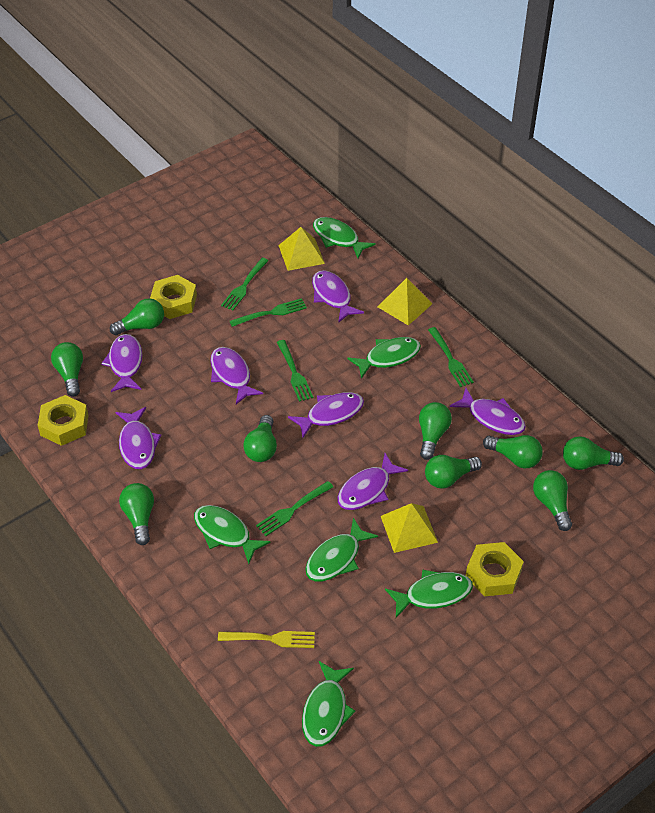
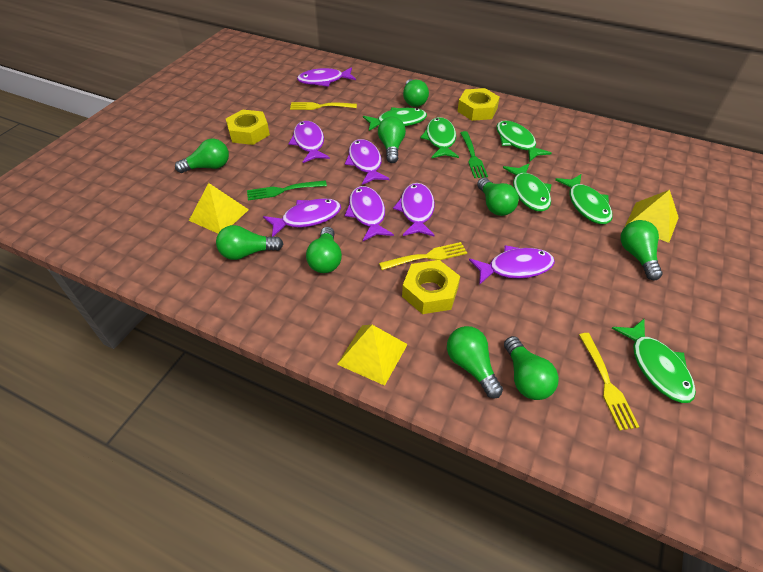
green fork: 5 -> 2
yellow fork: 1 -> 3

